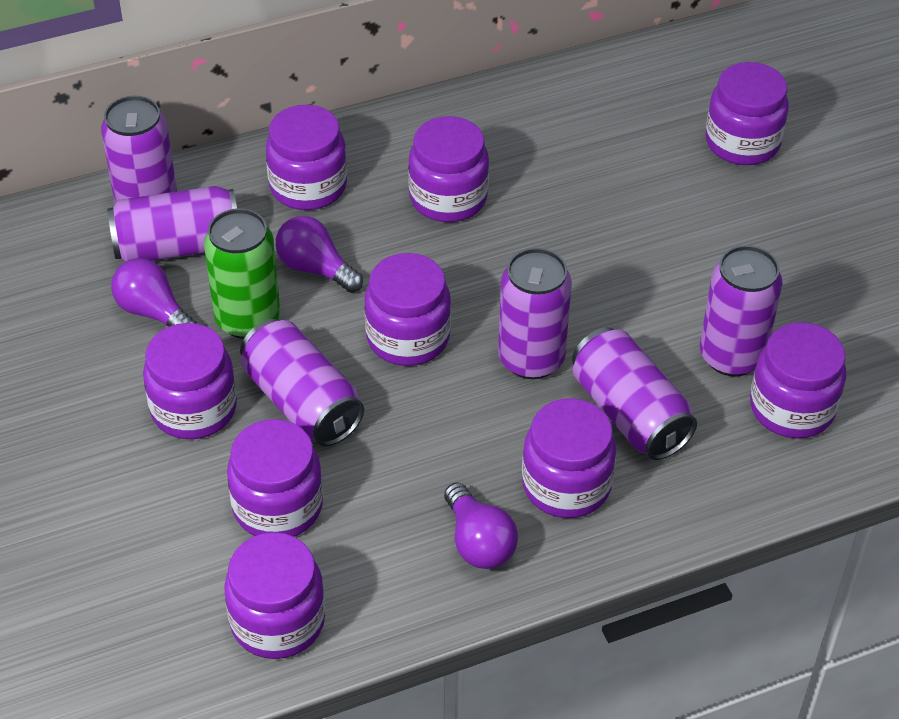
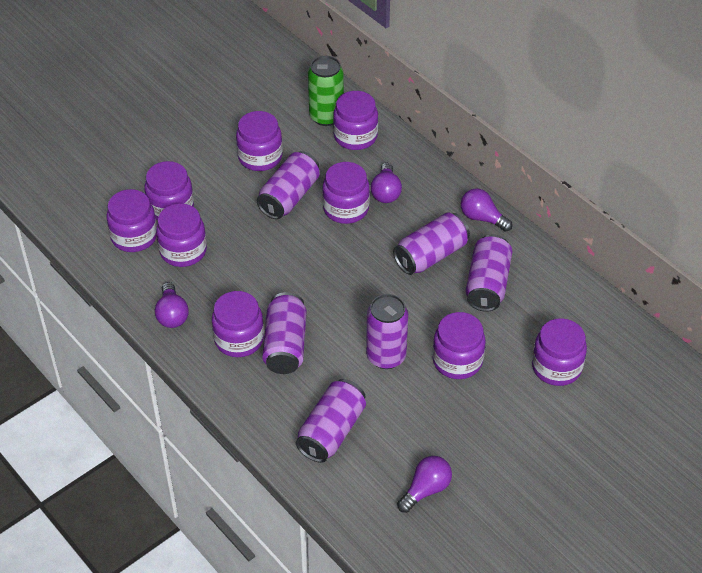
purple light bulb: 3 -> 4

